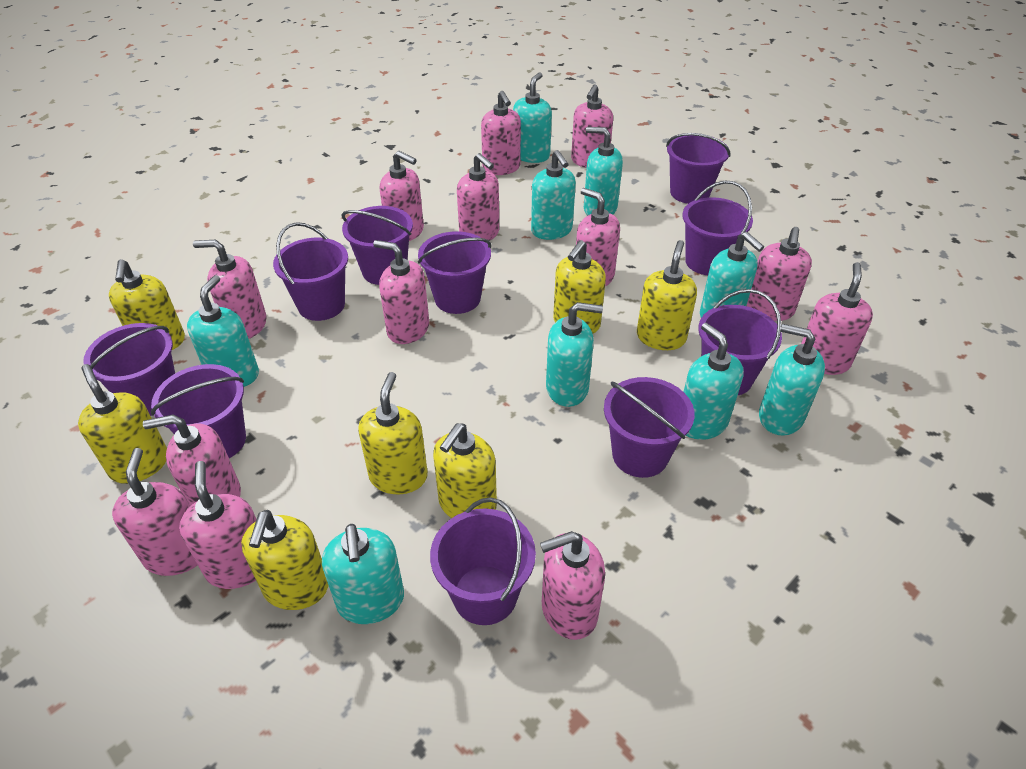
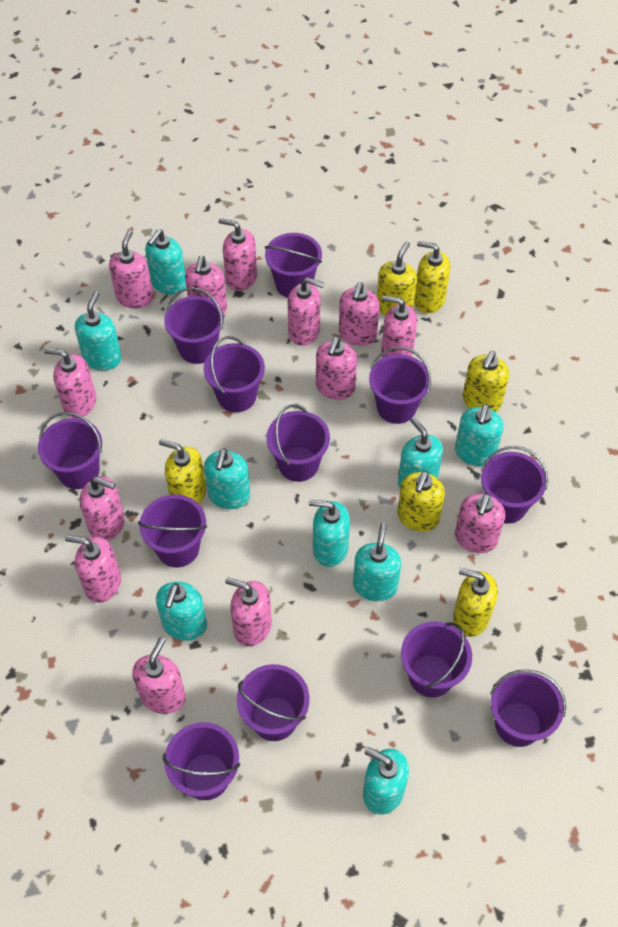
purple bucket: 10 -> 12
yellow soap dispenser: 7 -> 6

